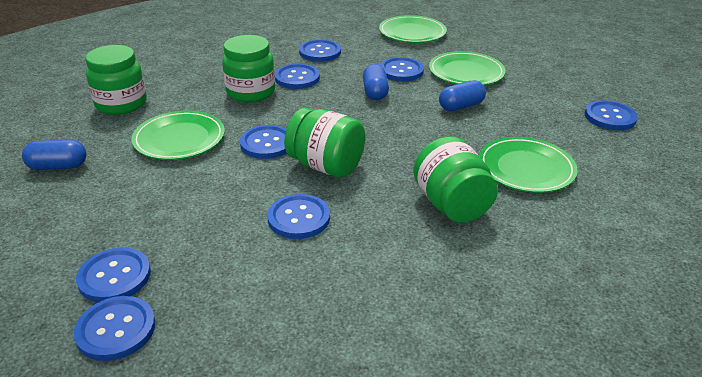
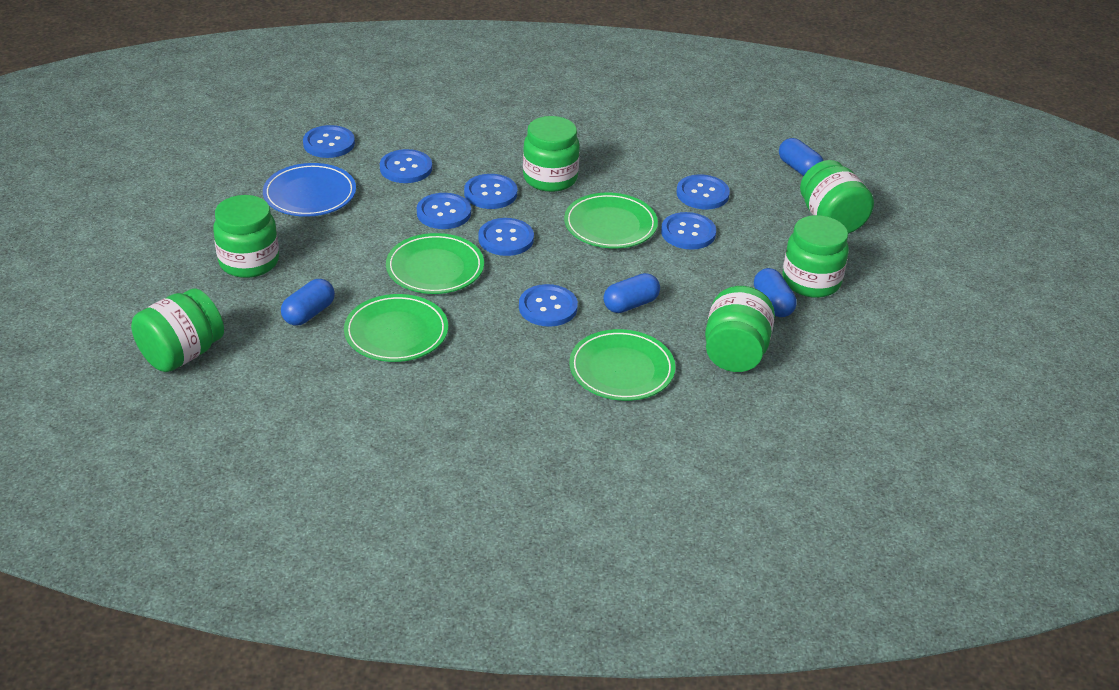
blue capsule: 3 -> 4
blue plate: 0 -> 1
green jar: 4 -> 6

